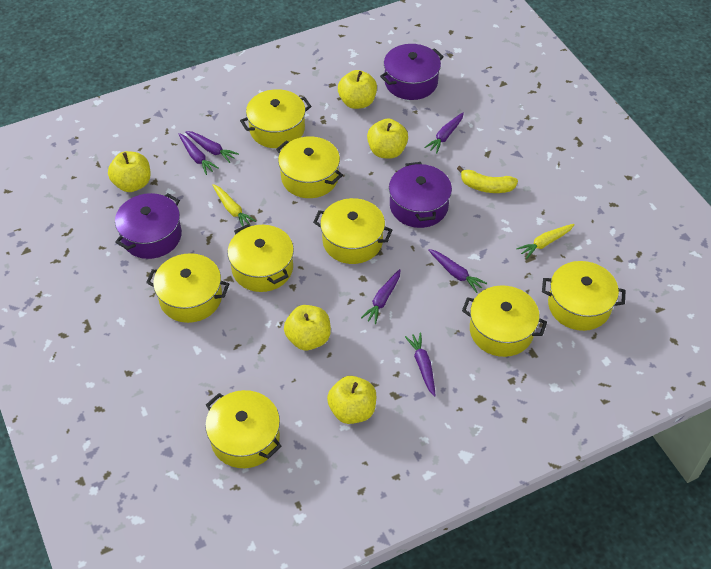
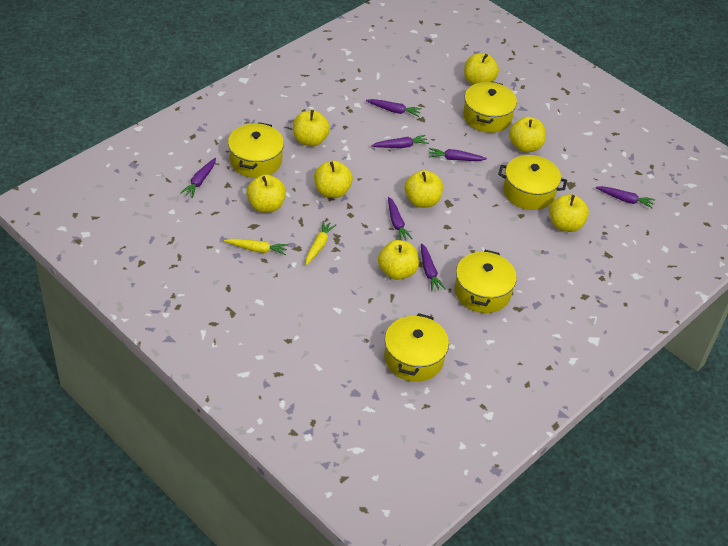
purple carrot: 6 -> 7
purple pot: 3 -> 0
yellow apple: 5 -> 8
yellow banana: 1 -> 0
yellow pot: 8 -> 5

